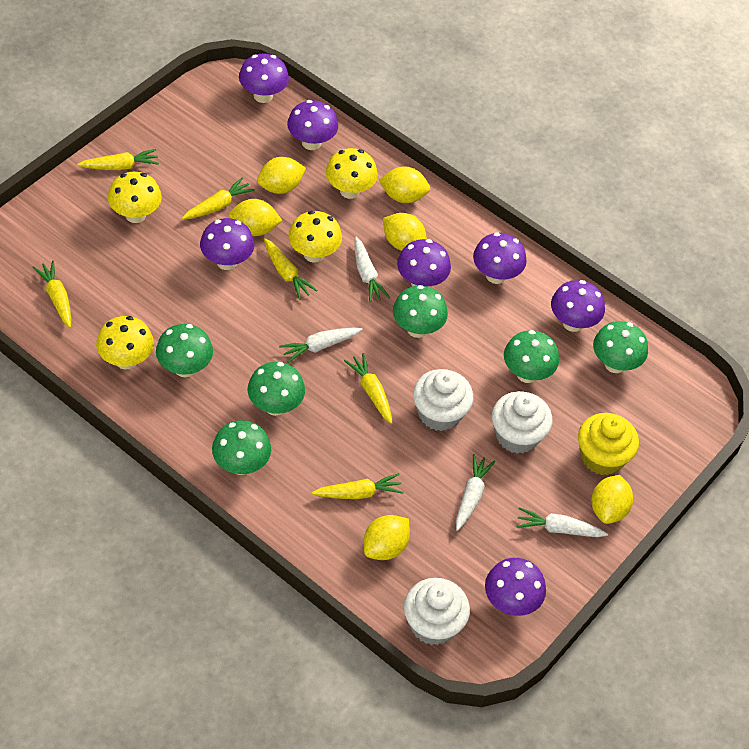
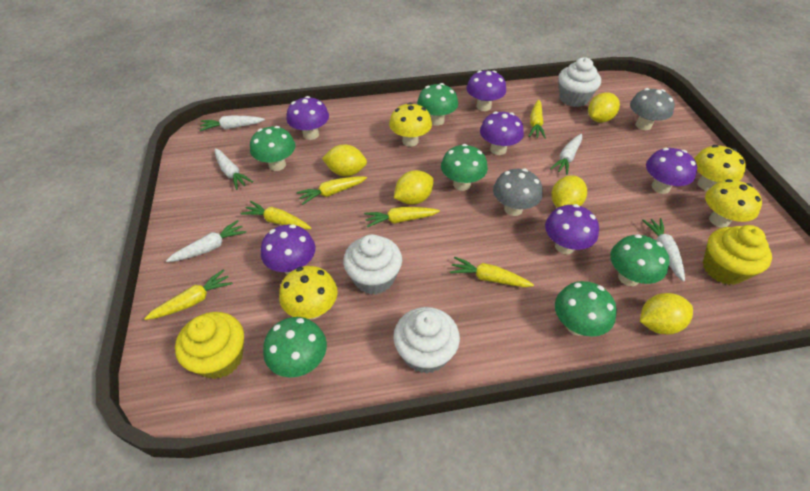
grey mushroom: 0 -> 2
purple mushroom: 7 -> 6
white carrot: 4 -> 5
yellow cupcake: 1 -> 2
yellow lemon: 6 -> 5

